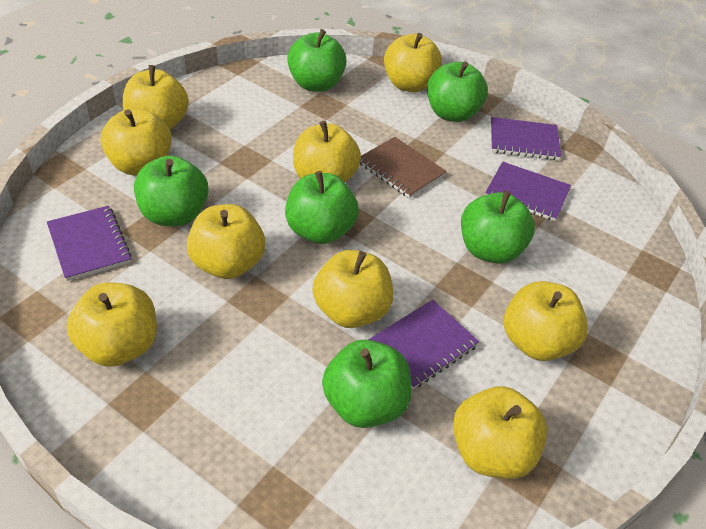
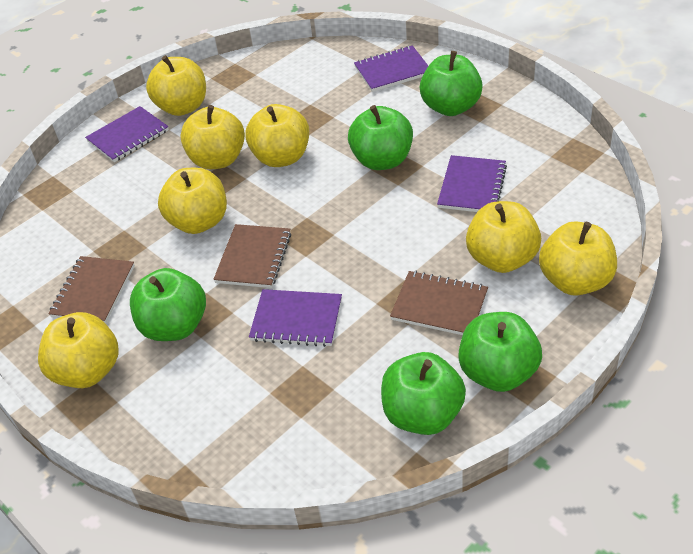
brown notebook: 1 -> 3
green apple: 6 -> 5
yellow apple: 9 -> 7

